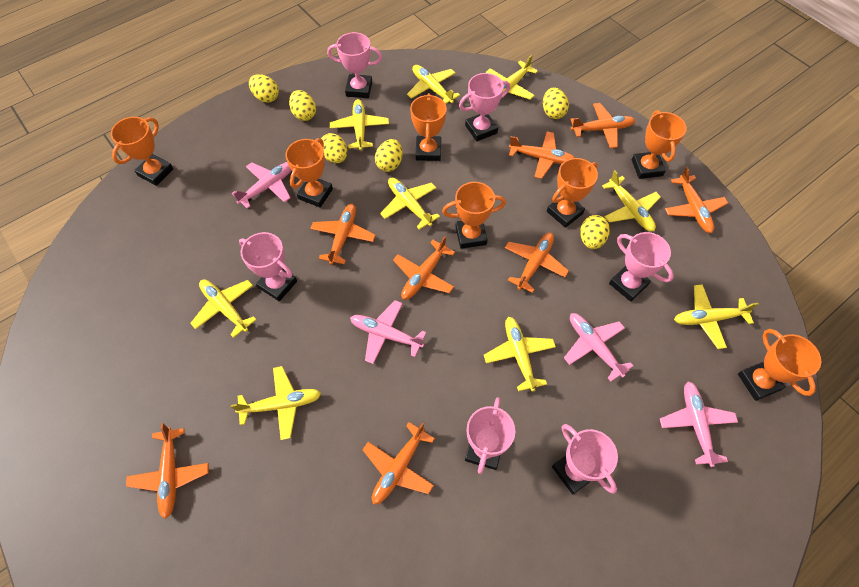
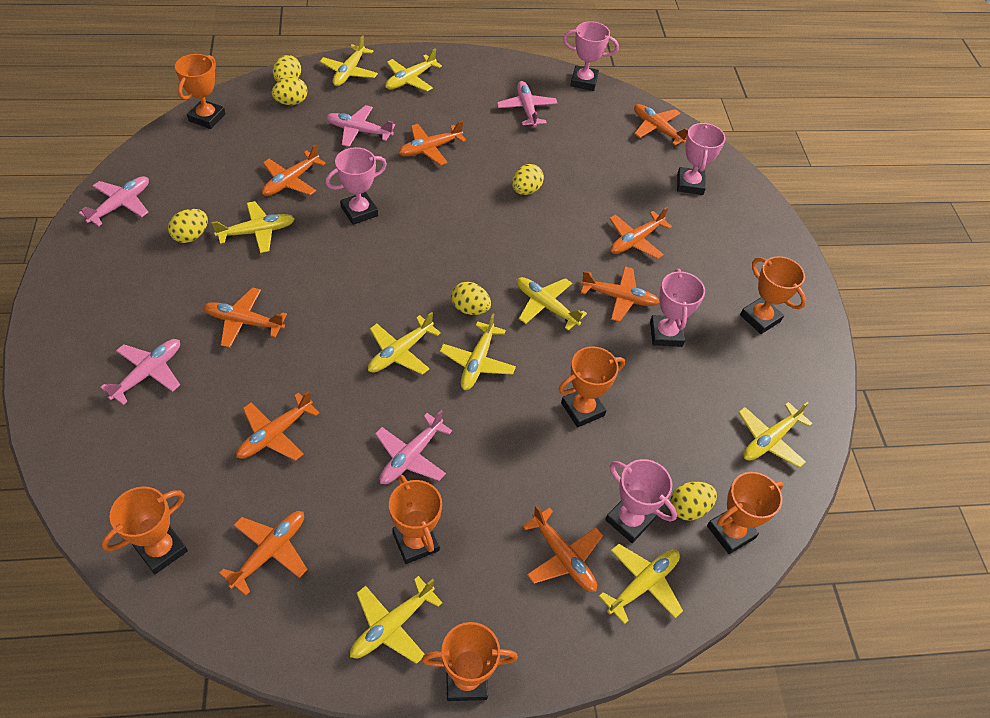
orange plane: 8 -> 9
pink plane: 4 -> 5
pink trophy: 6 -> 5

